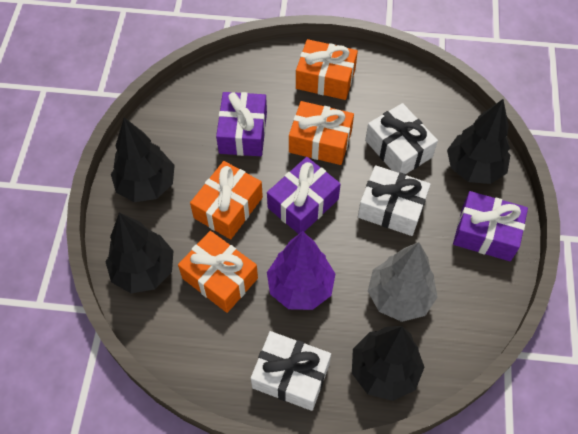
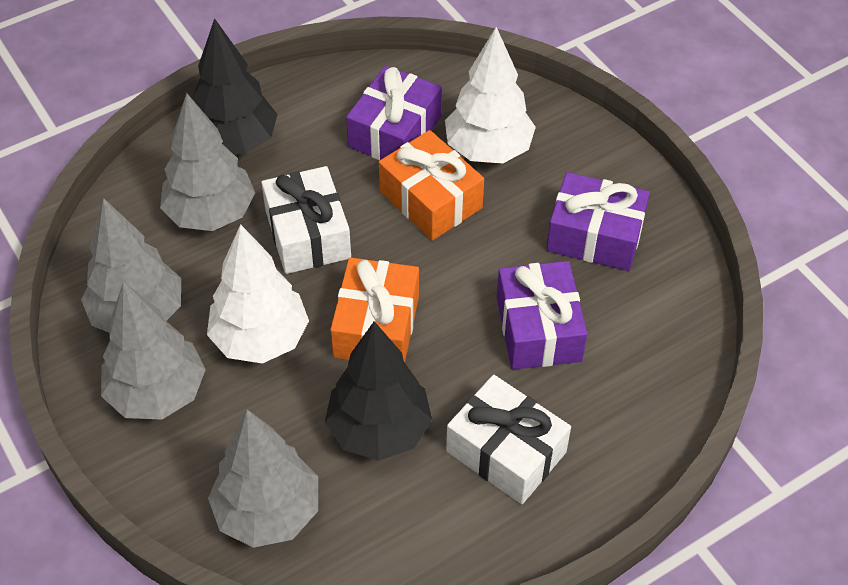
black tree: 4 -> 2
grey tree: 1 -> 4
orange gift: 4 -> 2
purple tree: 1 -> 0
white gift: 3 -> 2
white tree: 0 -> 2

